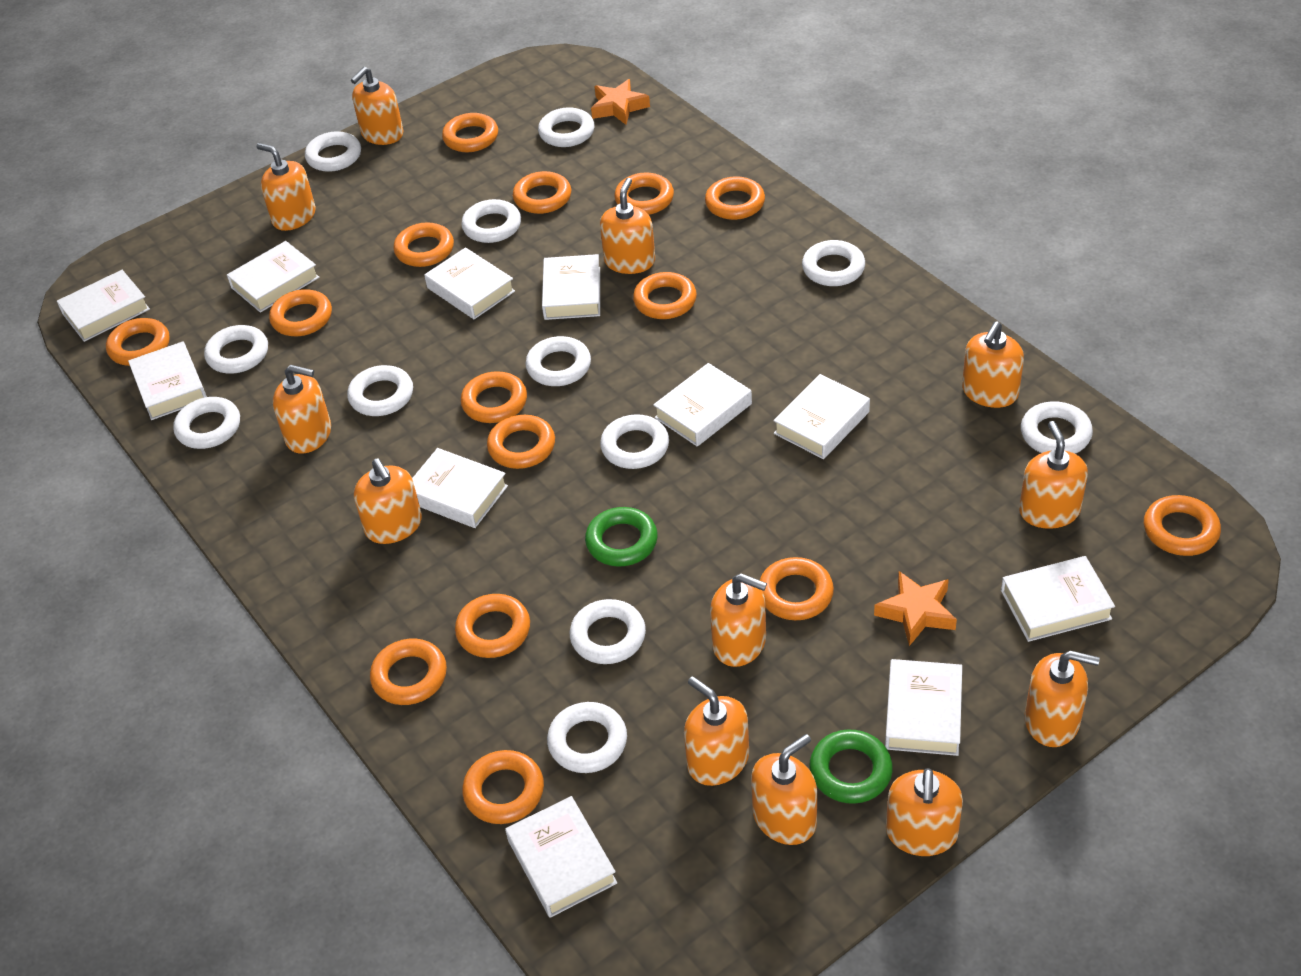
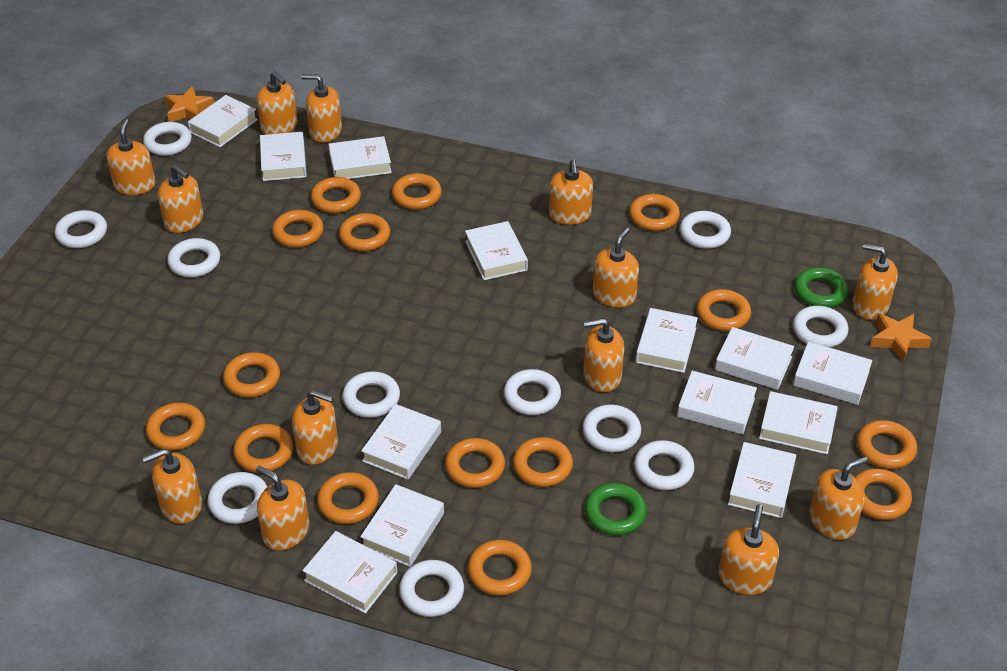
orange soap dispenser: 12 -> 13
white book: 11 -> 13
white ring: 12 -> 11

